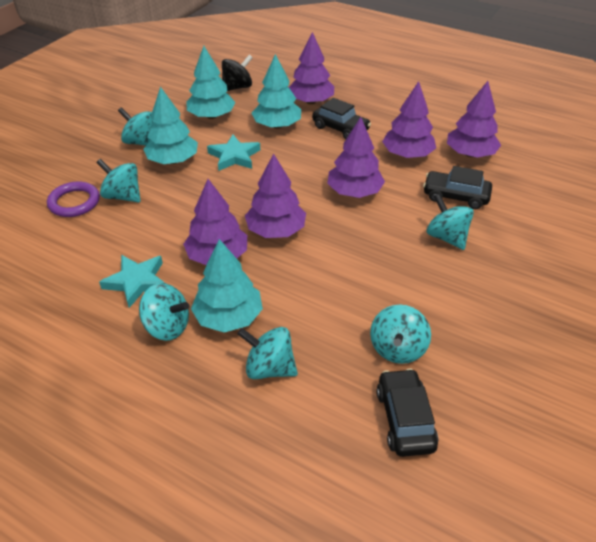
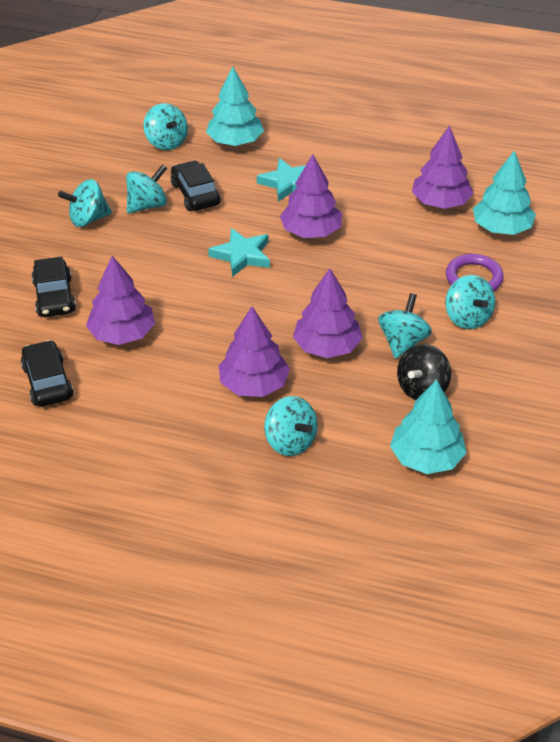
purple tree: 6 -> 5
turquoise tree: 4 -> 3

